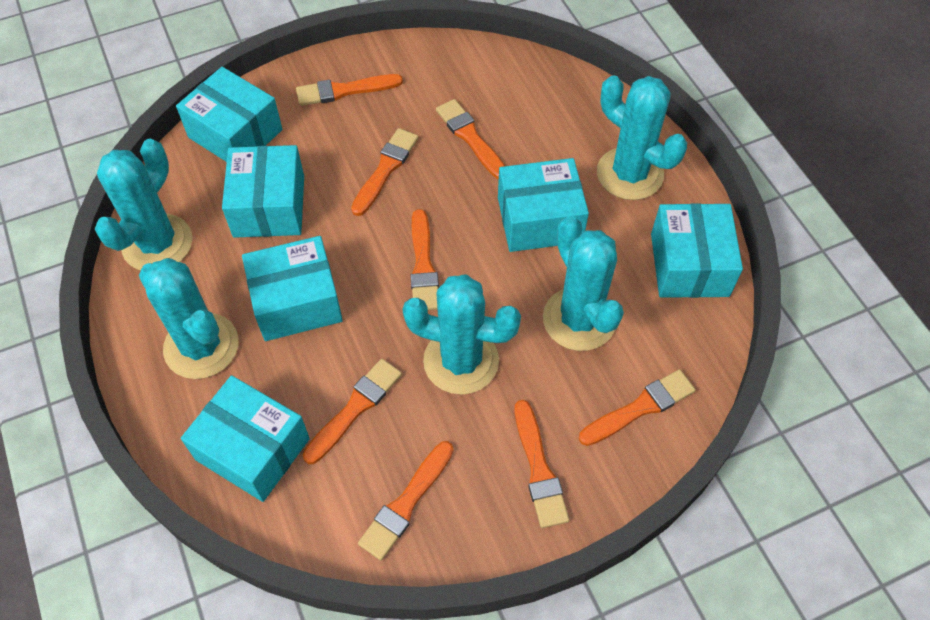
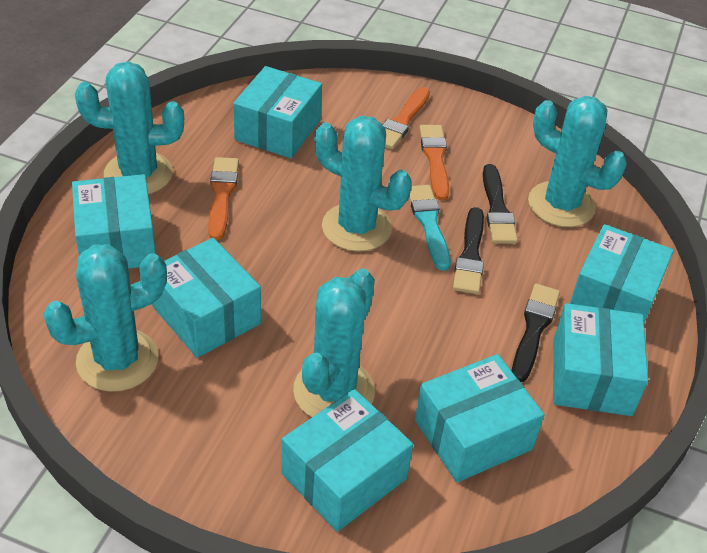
black brush: 0 -> 3
orange brush: 8 -> 3
turquoise box: 6 -> 7
turquoise brush: 0 -> 1

